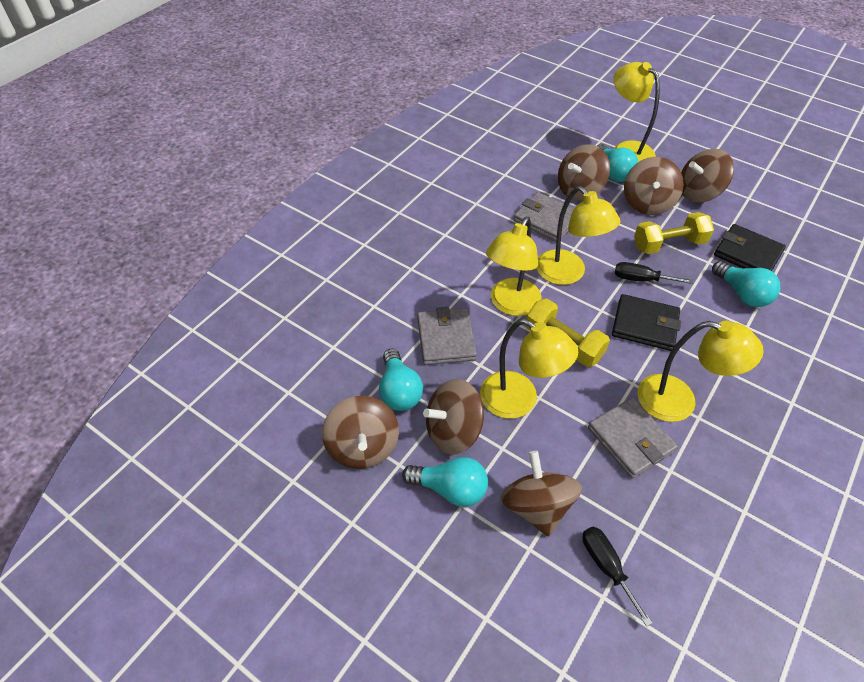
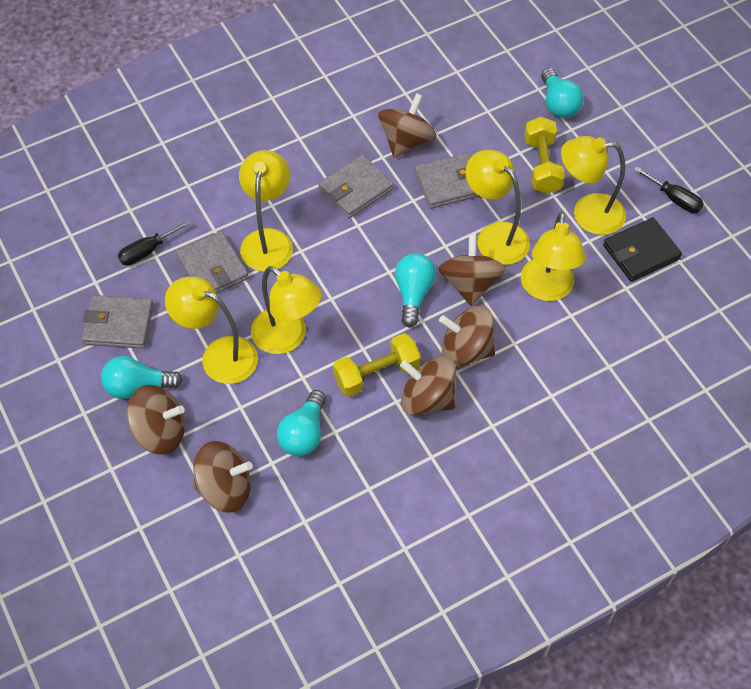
black wallet: 2 -> 1
grey wallet: 3 -> 4
yellow lamp: 5 -> 6

